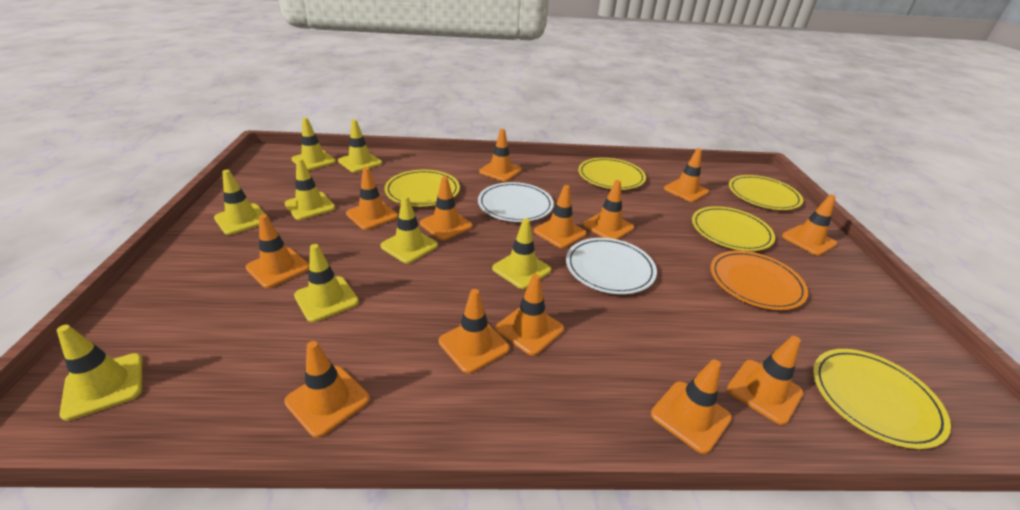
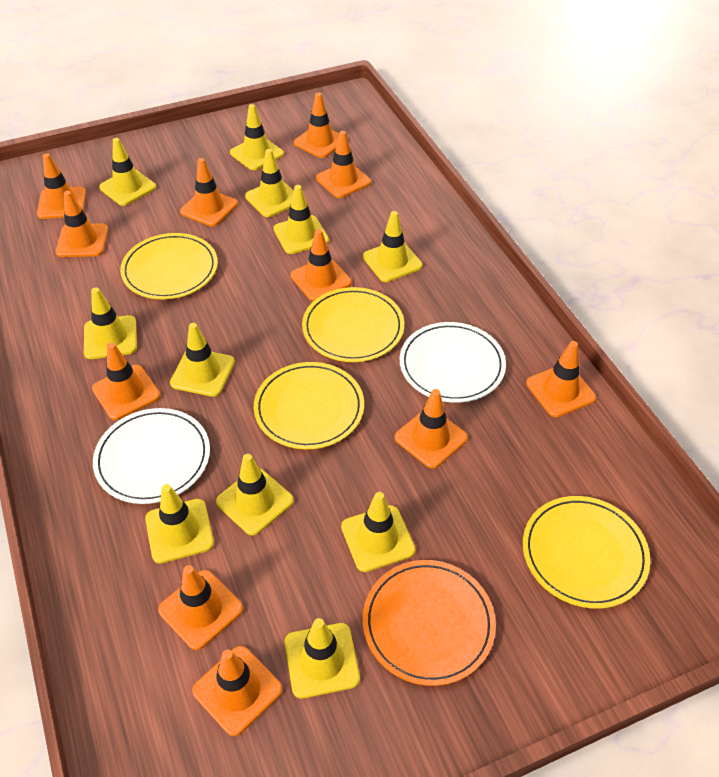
orange traffic cone: 13 -> 11
yellow plate: 5 -> 4
yellow traffic cone: 8 -> 11

